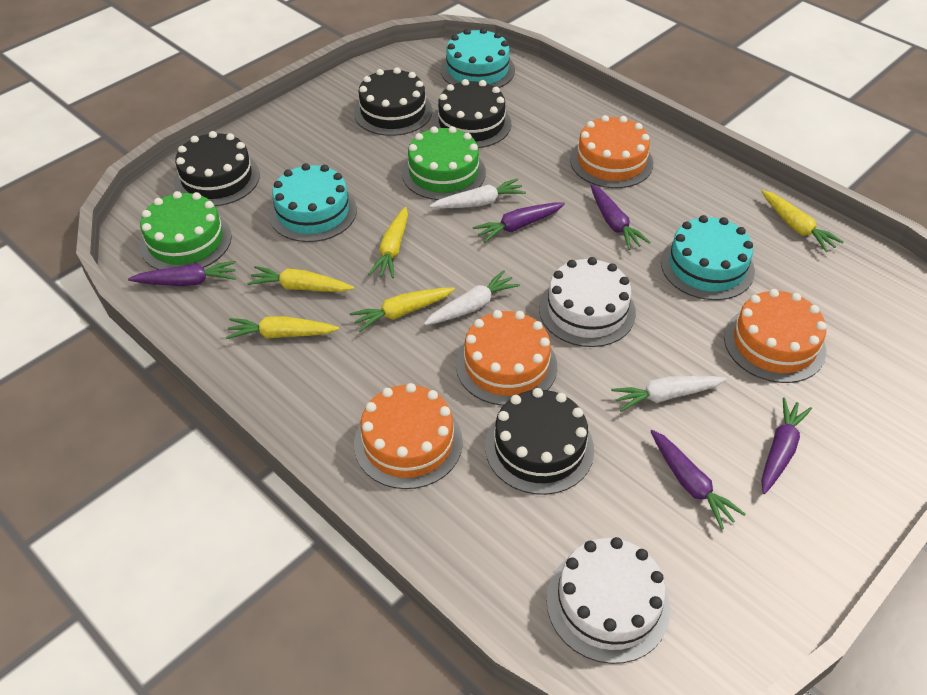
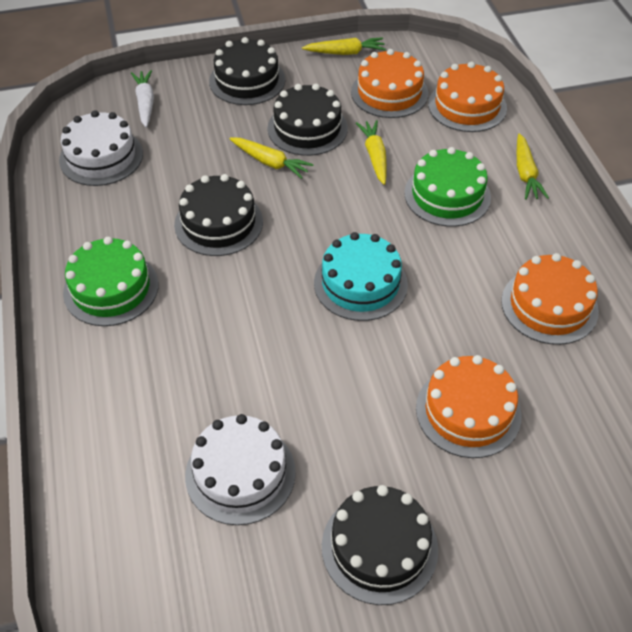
purple carrot: 5 -> 0
turquoise cake: 3 -> 1
white carrot: 3 -> 1
yellow carrot: 5 -> 4

